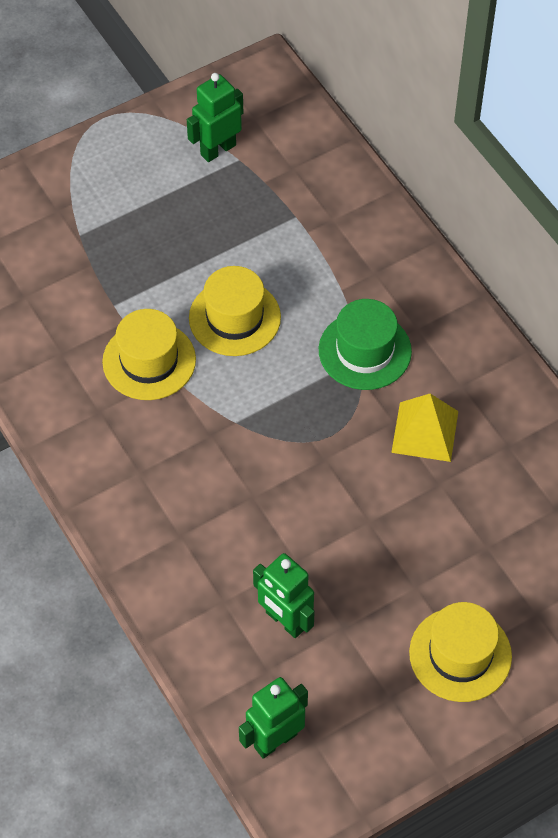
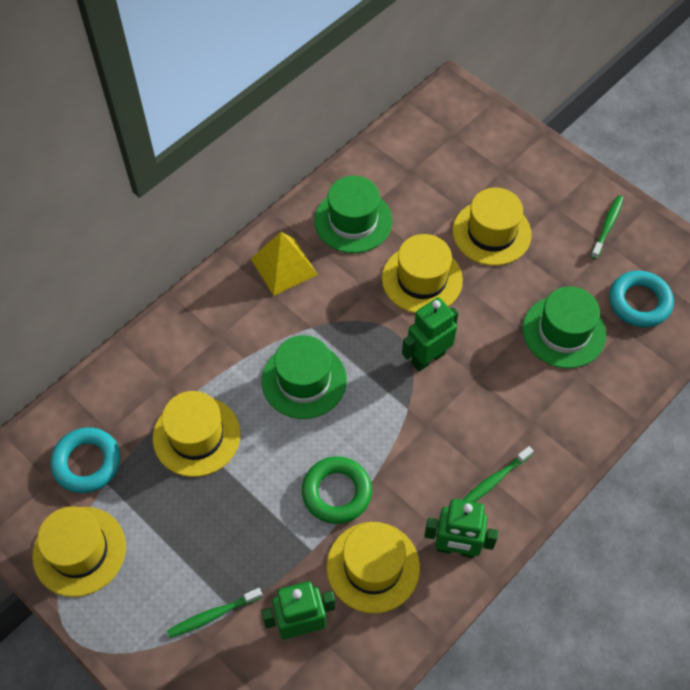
green hat: 1 -> 3
green ring: 0 -> 1
green toothbrush: 0 -> 3
turquoise ring: 0 -> 2
yellow hat: 3 -> 5

